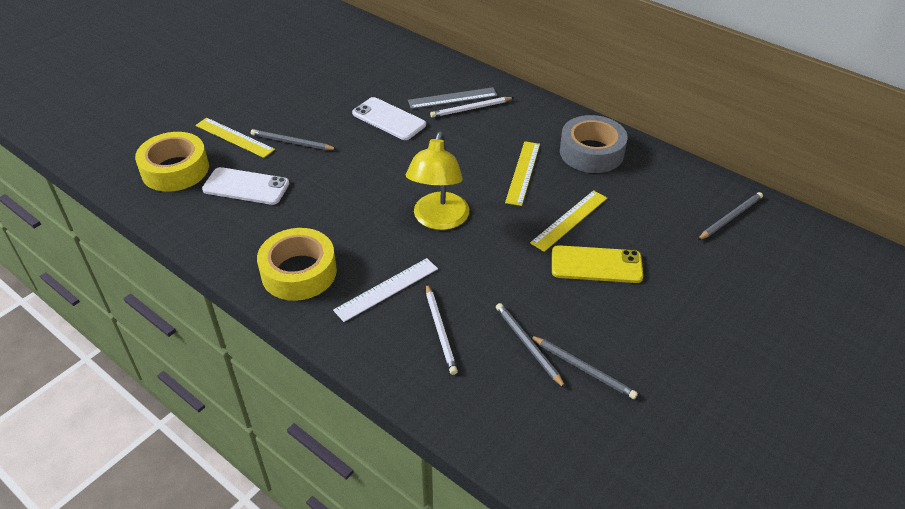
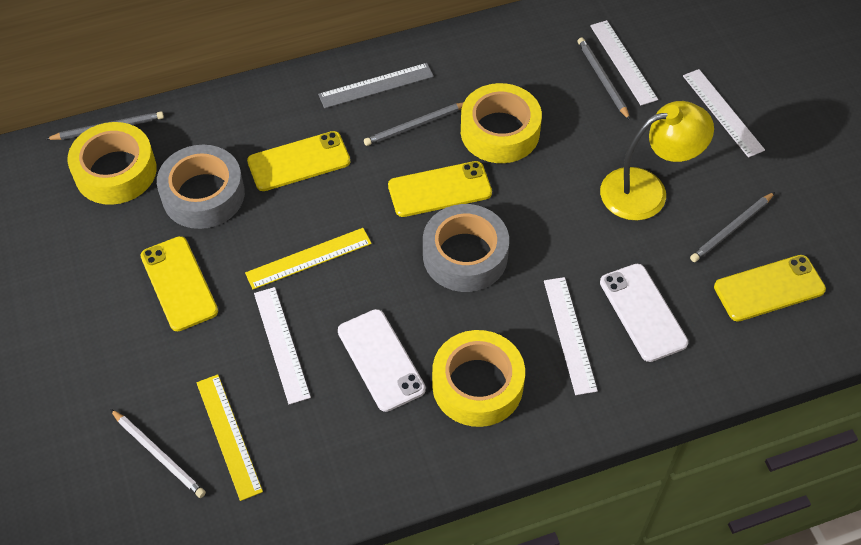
grey tape: 1 -> 2
white pencil: 2 -> 1
white ruler: 1 -> 4
yellow phone: 1 -> 4
yellow ruler: 3 -> 2
yellow tape: 2 -> 3

